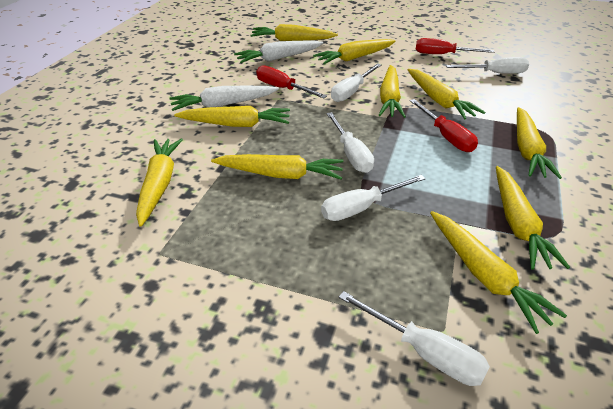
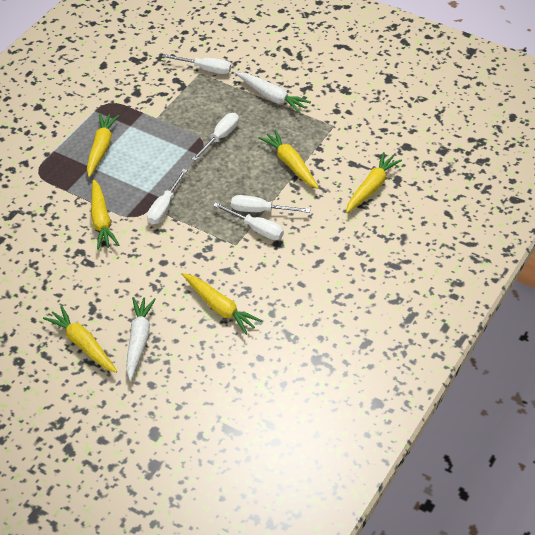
red screwdriver: 3 -> 0
yellow carrot: 10 -> 6

